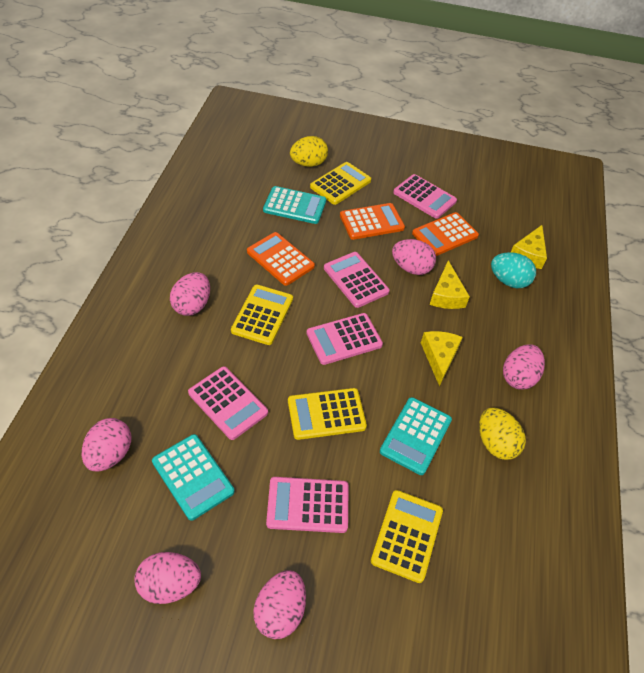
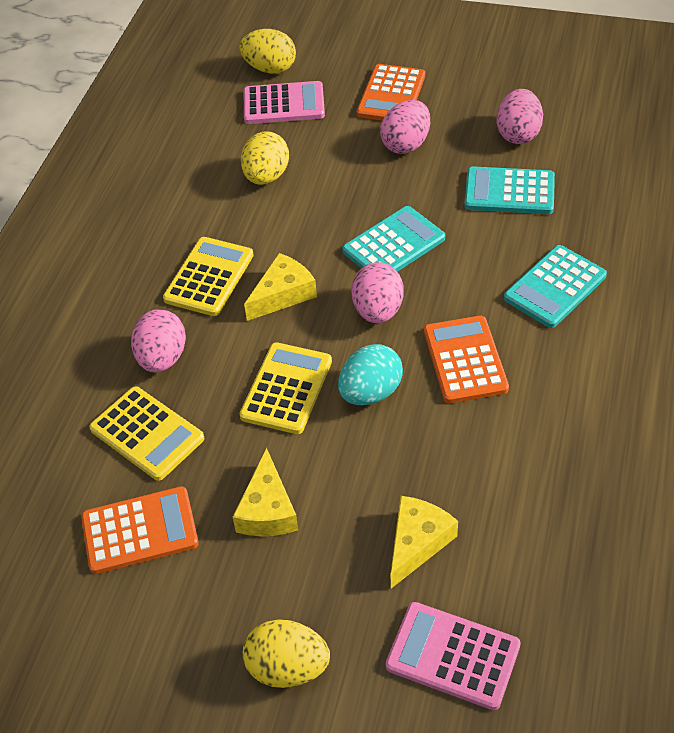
pink calculator: 5 -> 2
pink egg: 6 -> 4
yellow calculator: 4 -> 3
yellow egg: 2 -> 3

